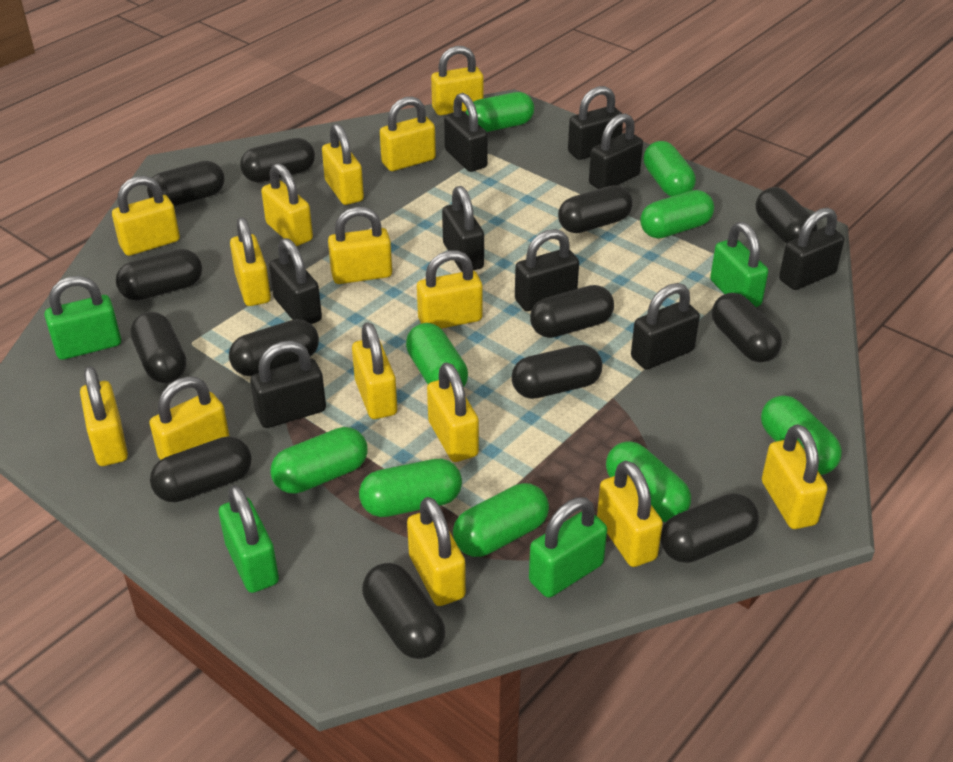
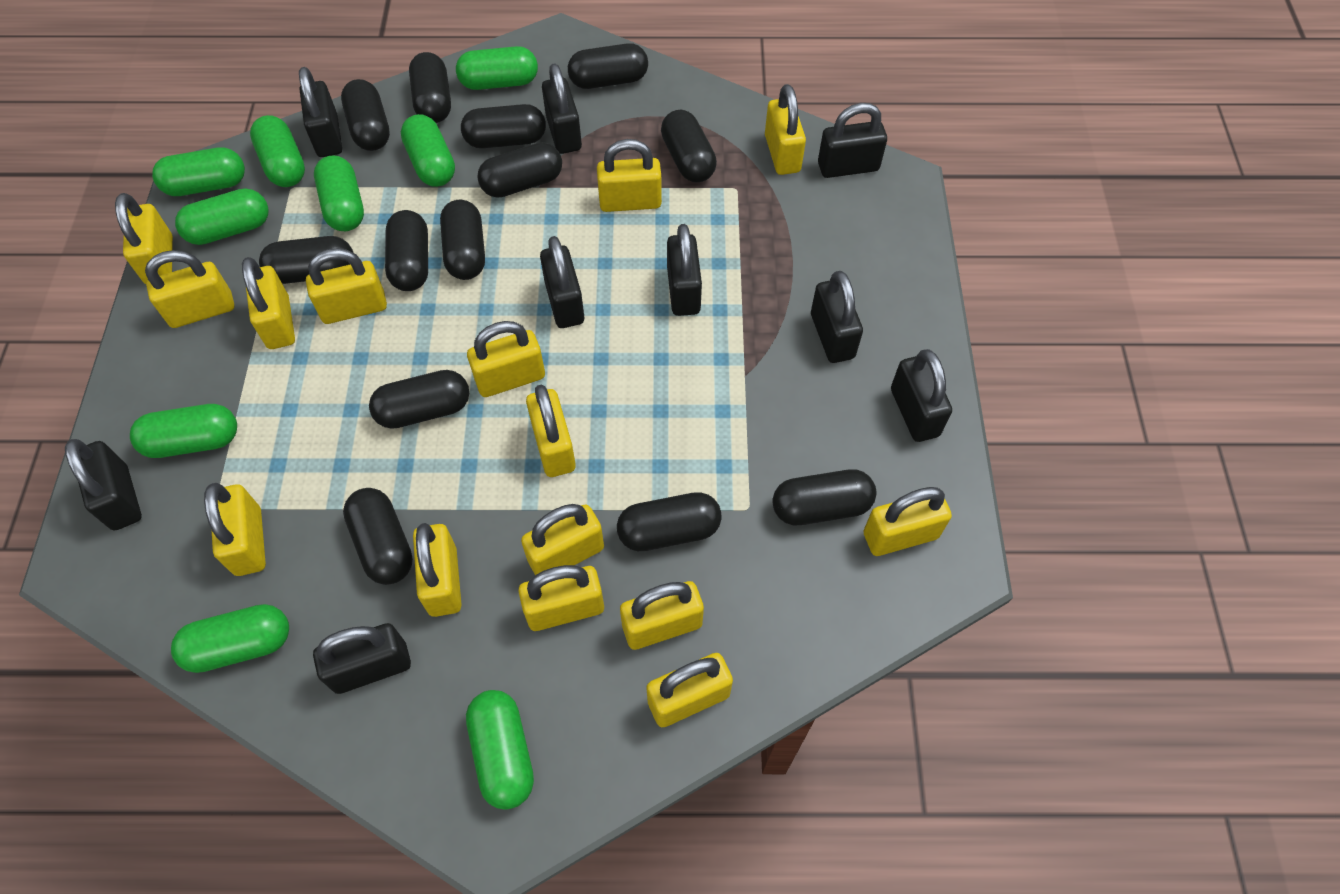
green padlock: 4 -> 0

